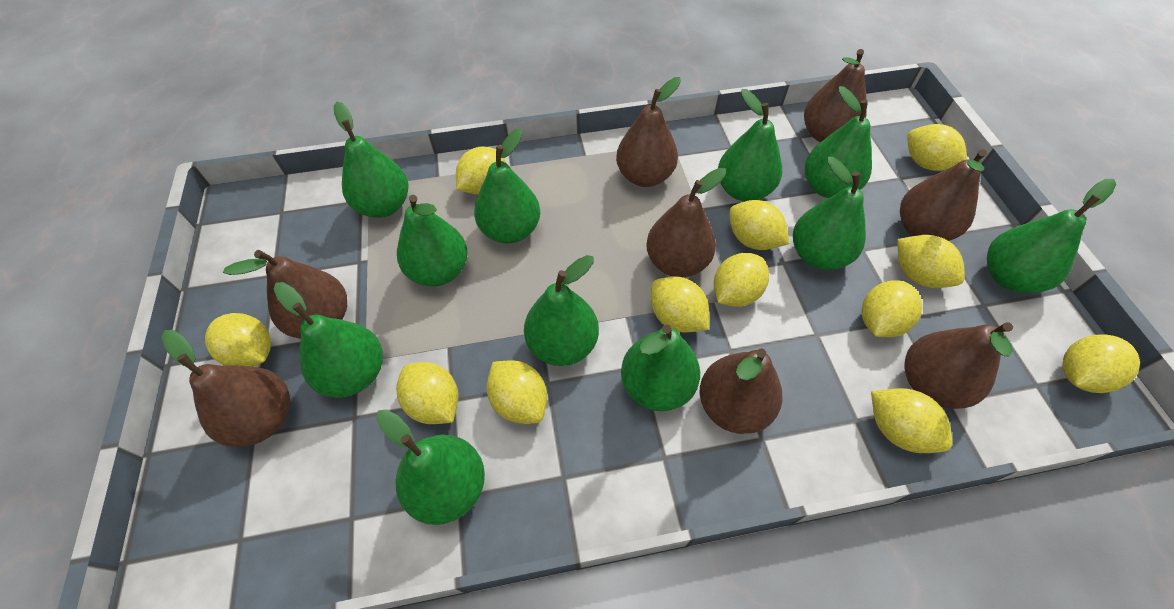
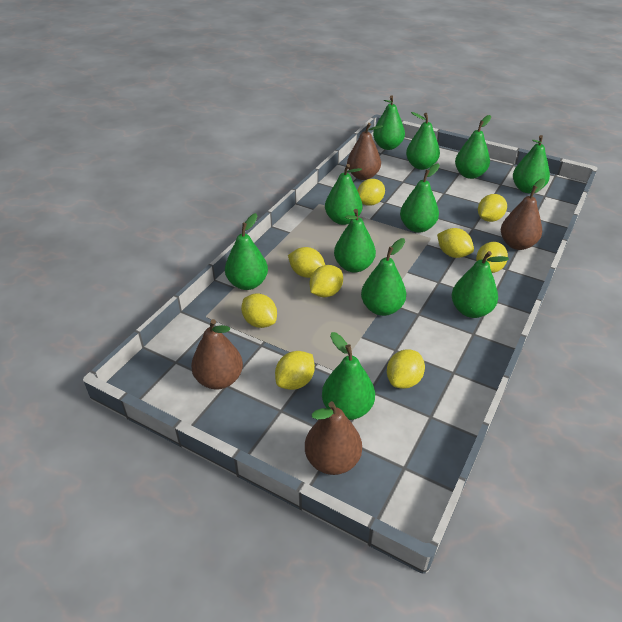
brown pear: 8 -> 4
yellow lemon: 12 -> 9

